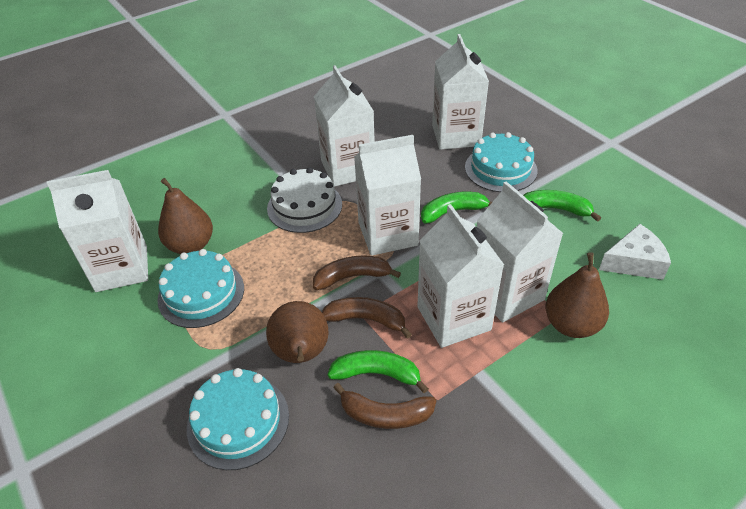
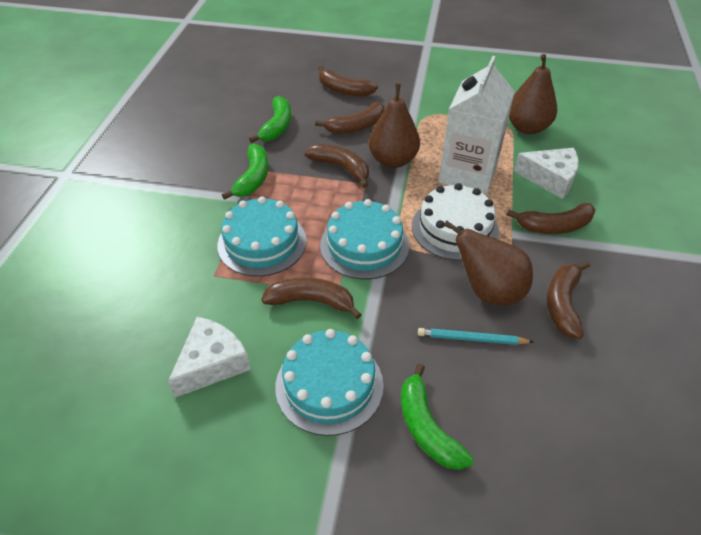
brown banana: 3 -> 6
turquoise pencil: 0 -> 1
white carton: 6 -> 1
white cheese: 1 -> 2

